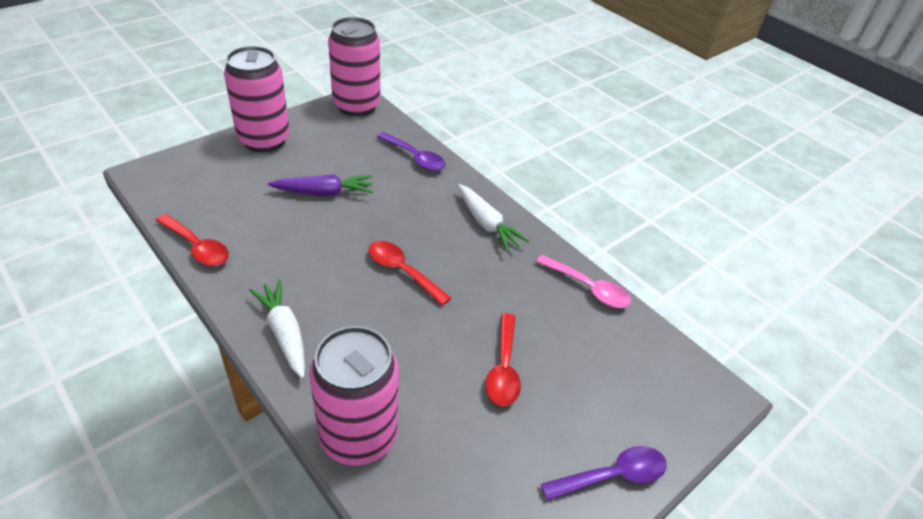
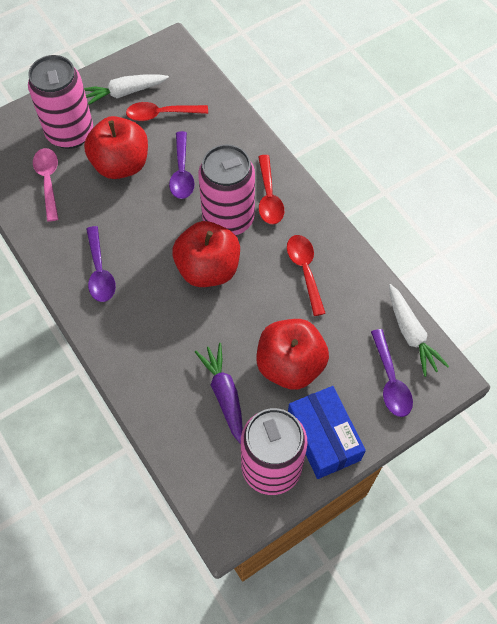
blue box: 0 -> 1
purple spoon: 2 -> 3
red apple: 0 -> 3

